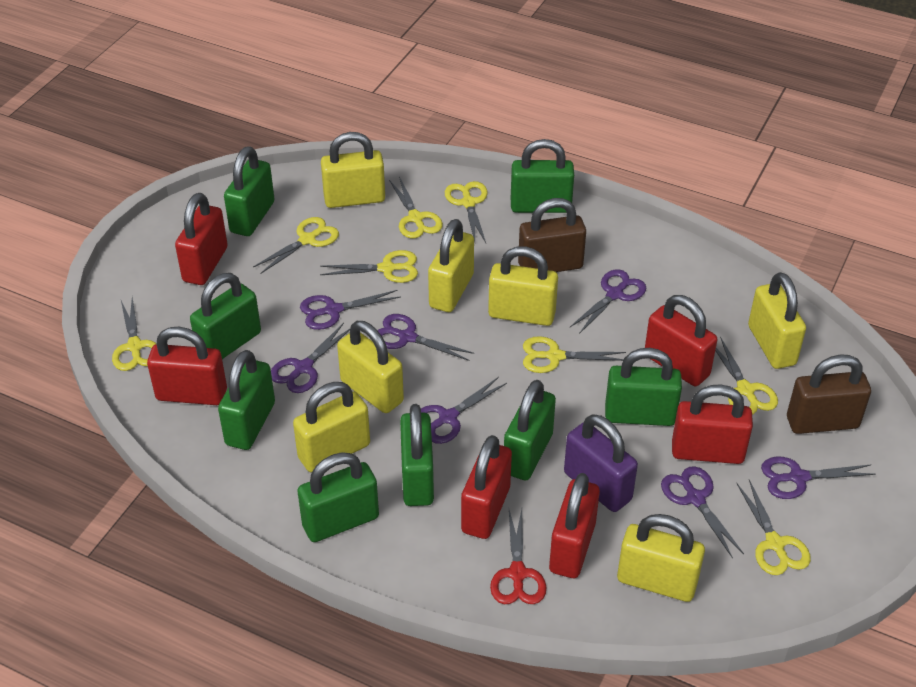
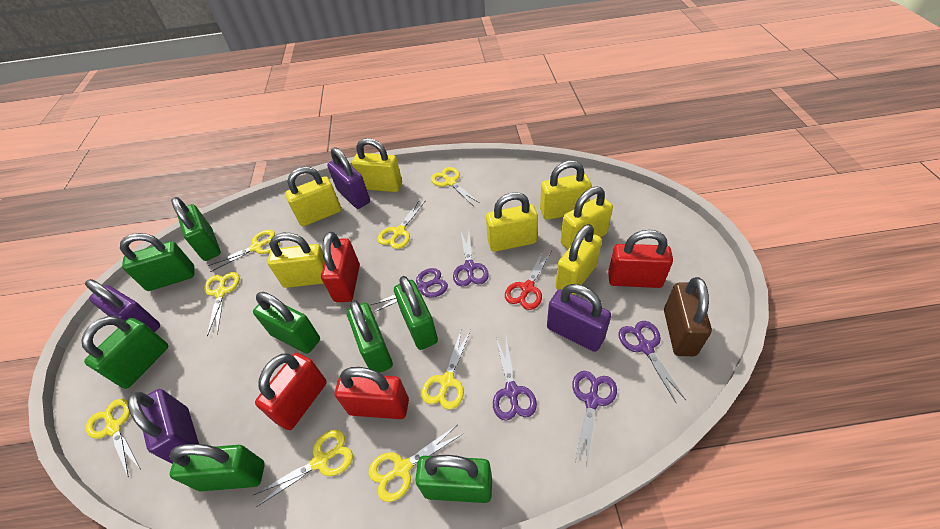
brown padlock: 2 -> 1
purple padlock: 1 -> 4
purple scissors: 7 -> 5
red padlock: 6 -> 4

